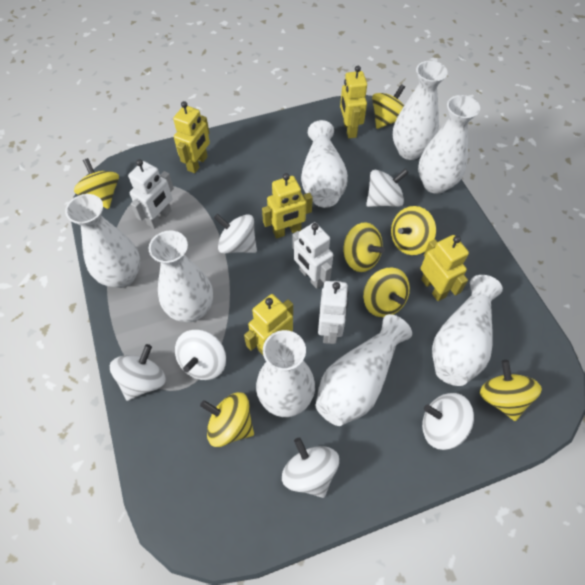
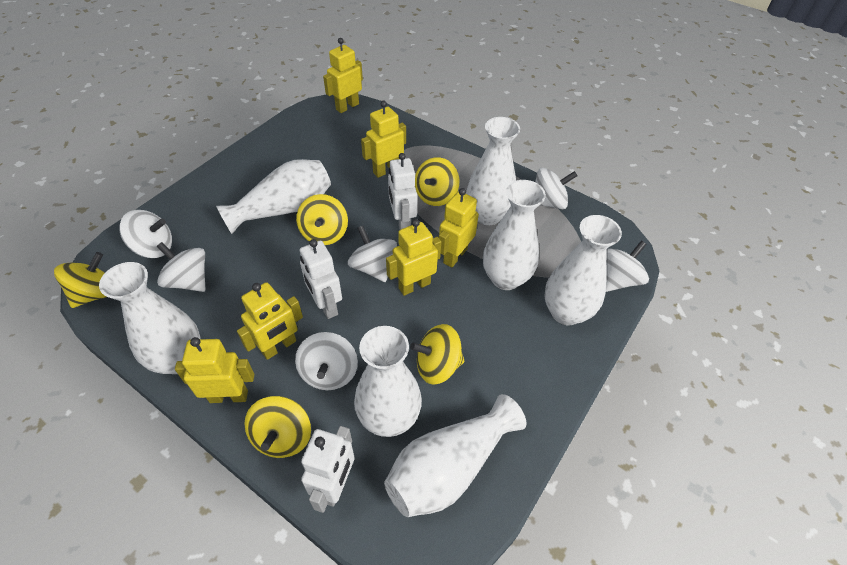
white vase: 8 -> 7
yellow robot: 5 -> 6
yellow spinning top: 7 -> 5

